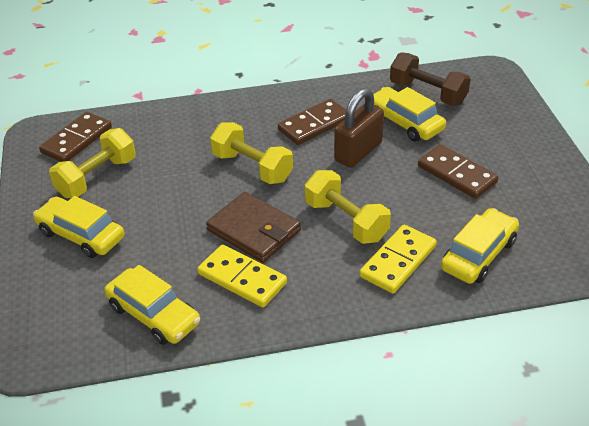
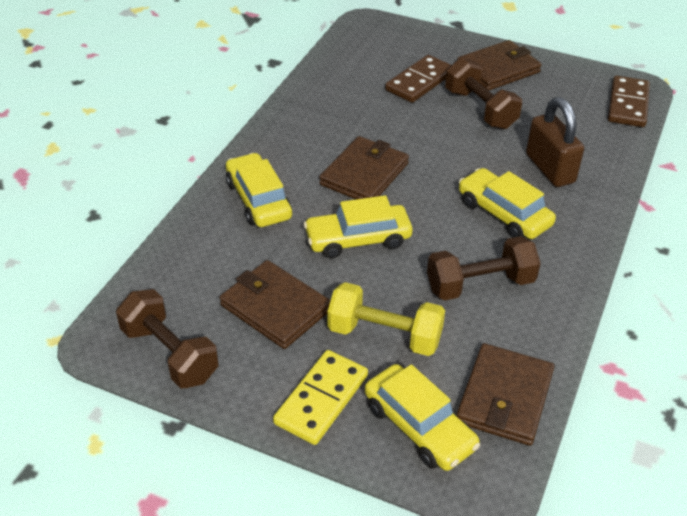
brown domino: 3 -> 2
brown dumbbell: 1 -> 3
brown wallet: 1 -> 4
yellow domino: 2 -> 1
yellow dumbbell: 3 -> 1

